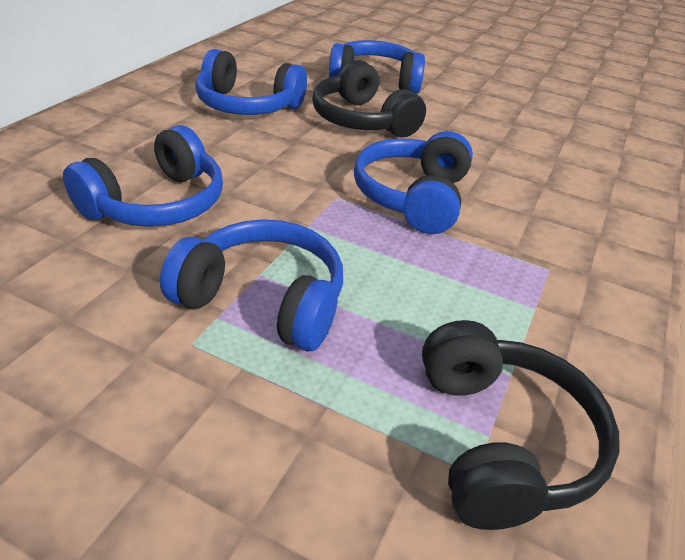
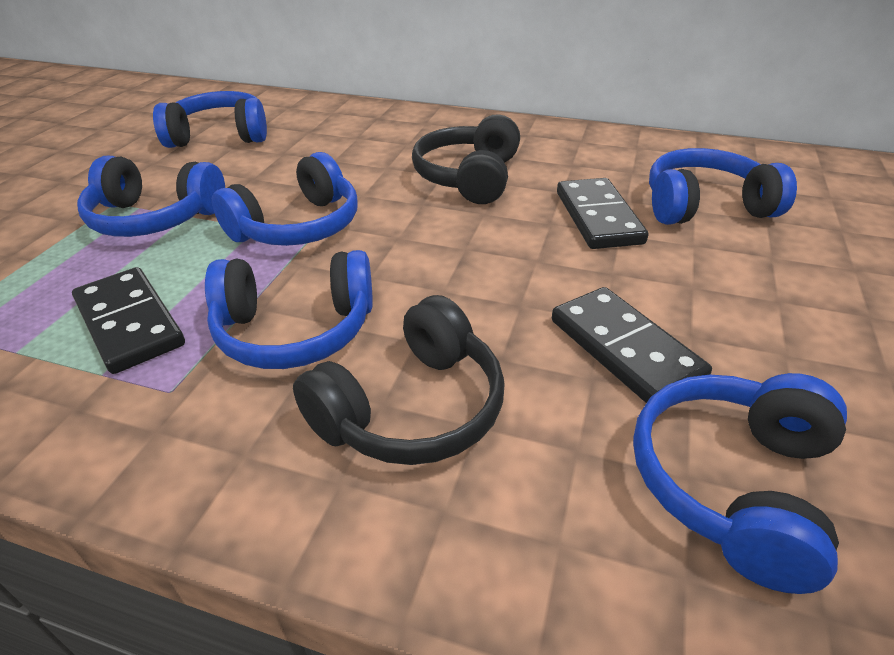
black domino: 0 -> 3
blue headphones: 5 -> 6

